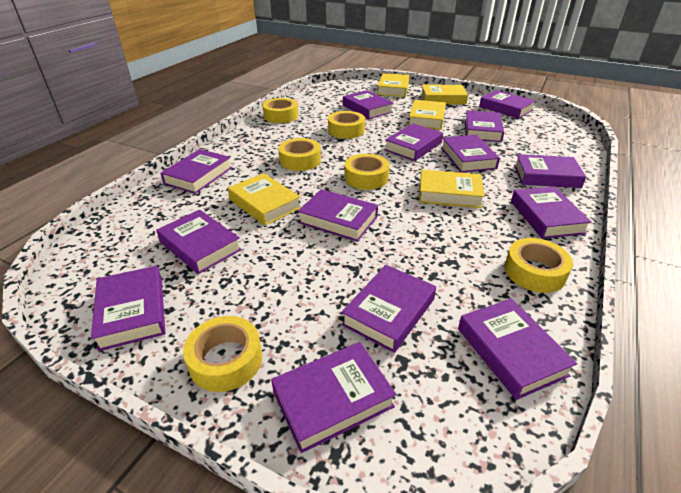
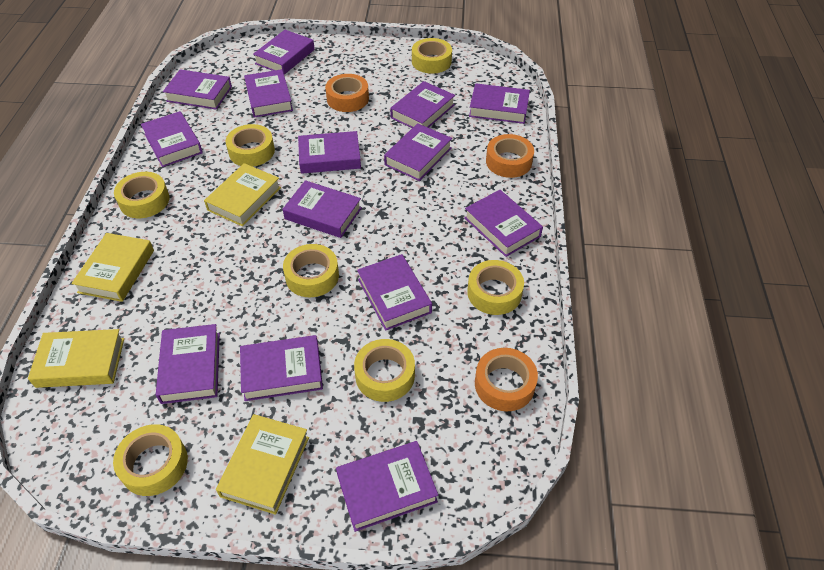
orange tape: 0 -> 3
yellow book: 5 -> 4
yellow tape: 6 -> 7

